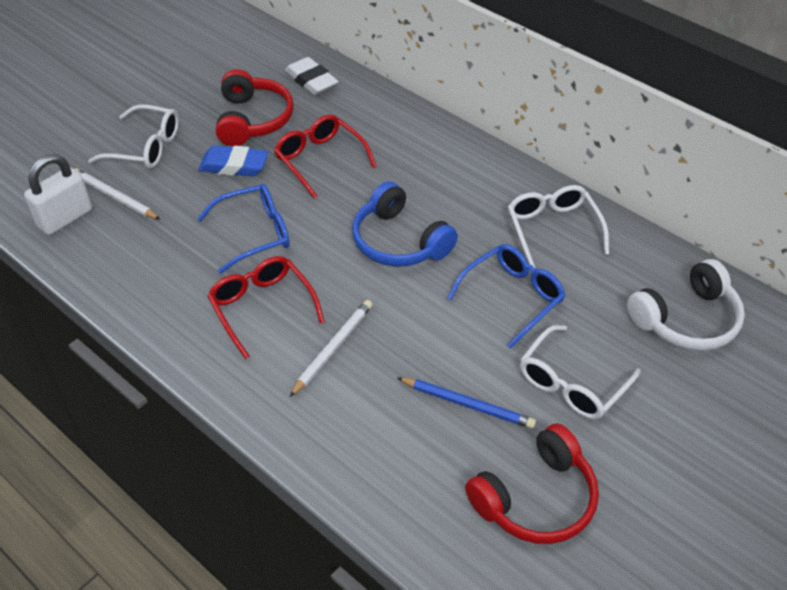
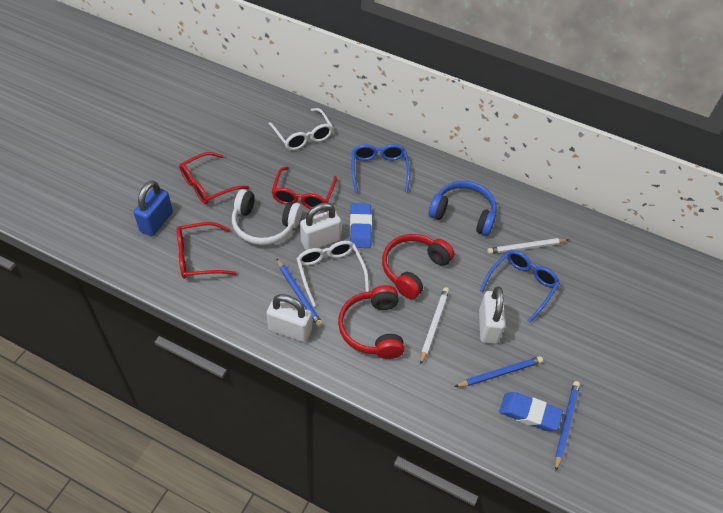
blue eraser: 1 -> 2
blue padlock: 0 -> 1
blue pencil: 1 -> 3
red glasses: 2 -> 3
white eraser: 1 -> 0
white glasses: 3 -> 2
white padlock: 1 -> 3

